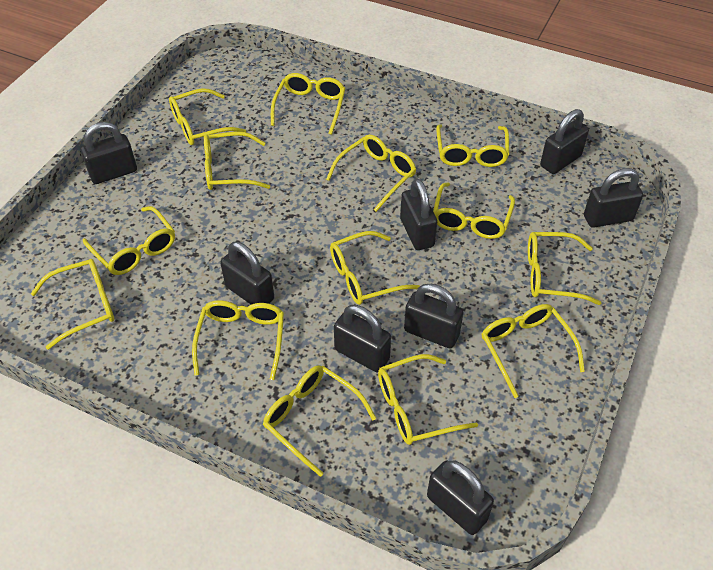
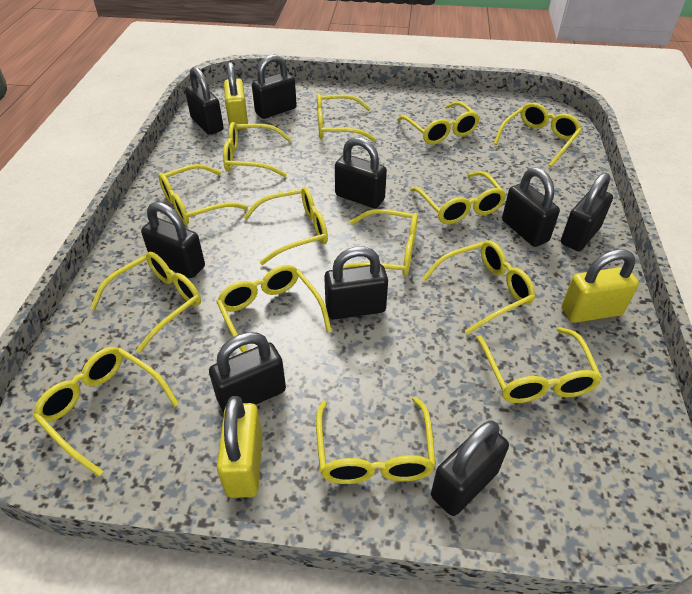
black padlock: 8 -> 9
yellow padlock: 0 -> 3

